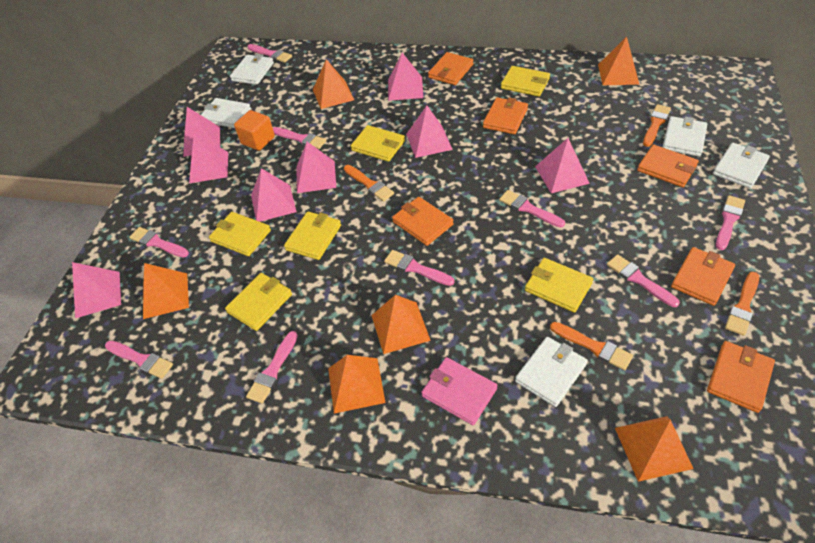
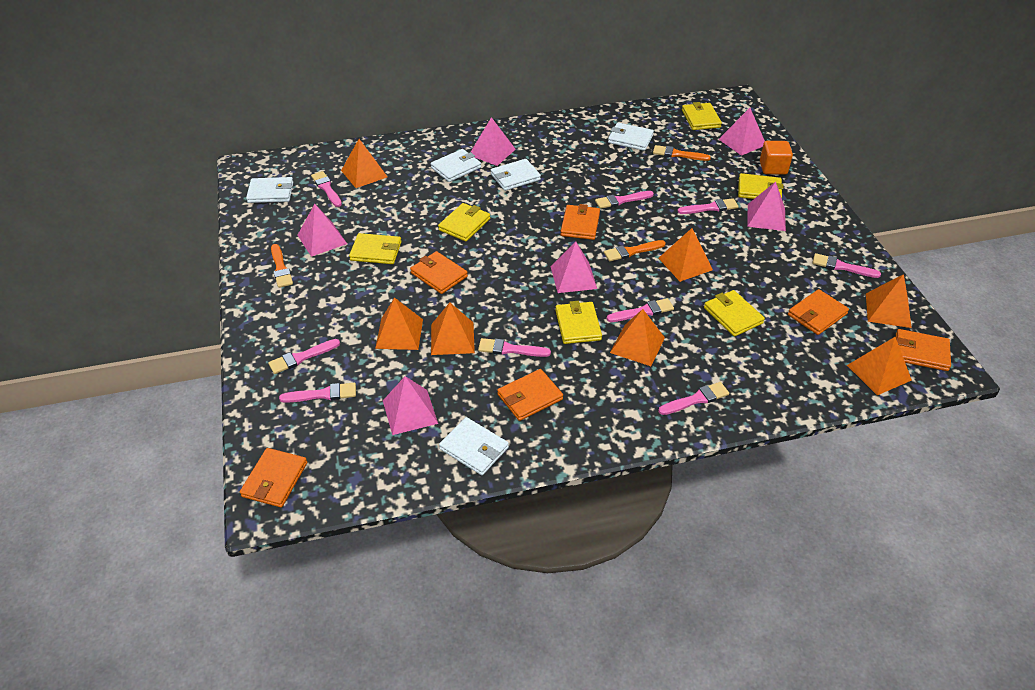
orange brush: 4 -> 3
orange pyramid: 6 -> 7
pink pyramid: 8 -> 6
pink wallet: 1 -> 0

